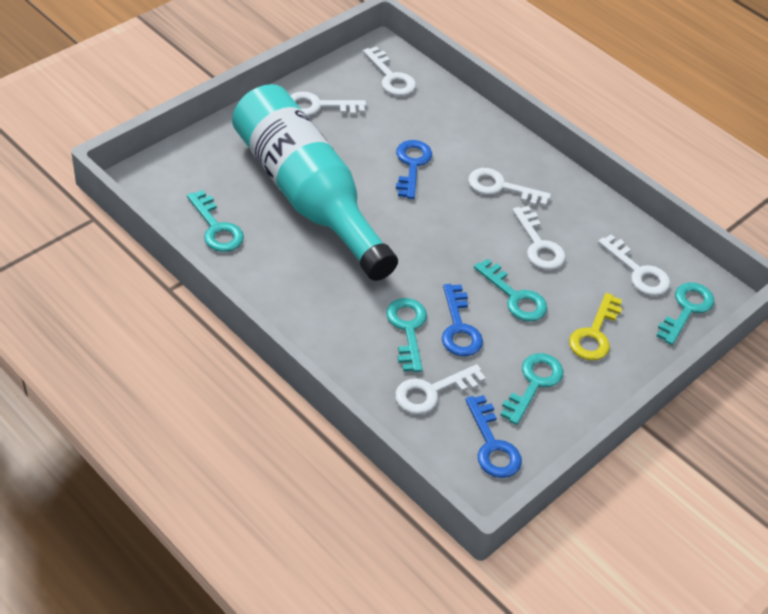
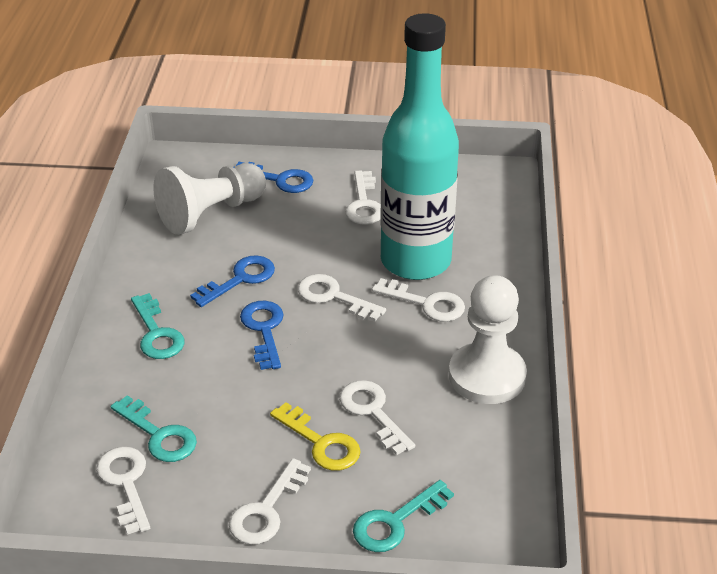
turquoise key: 5 -> 3
white pawn: 0 -> 2

